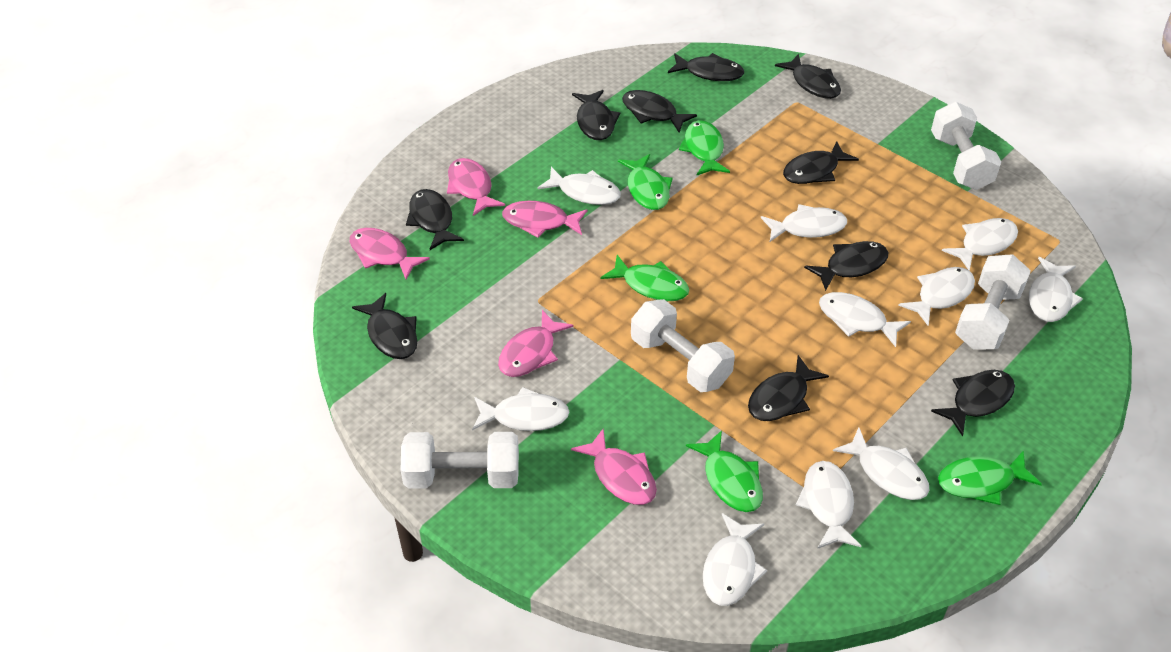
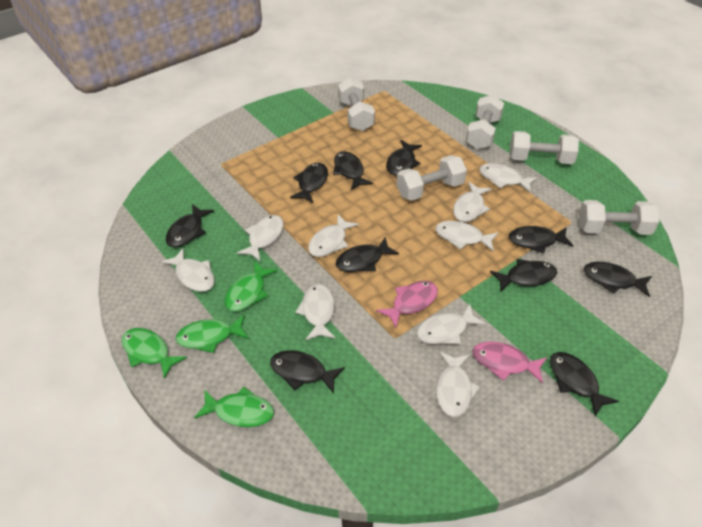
green fish: 5 -> 4
pink fish: 5 -> 2
white dumbbell: 4 -> 5
white fish: 10 -> 9

